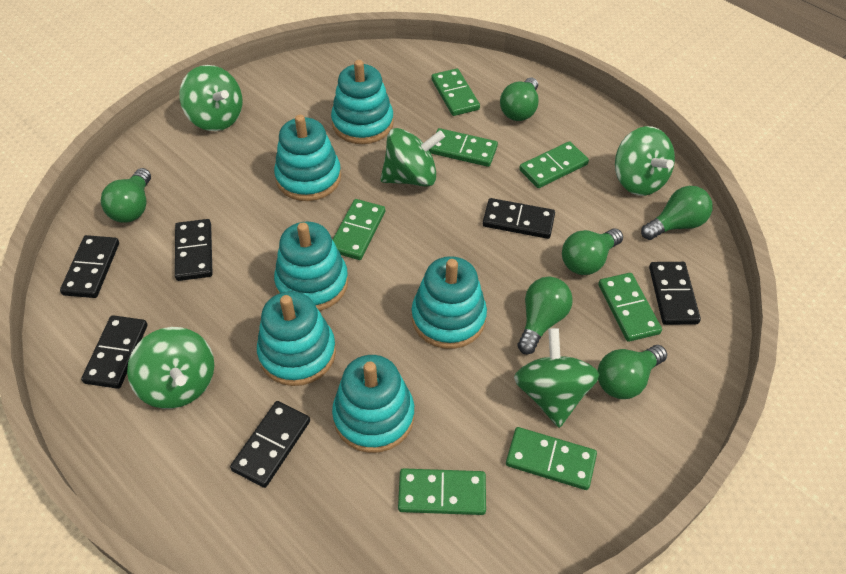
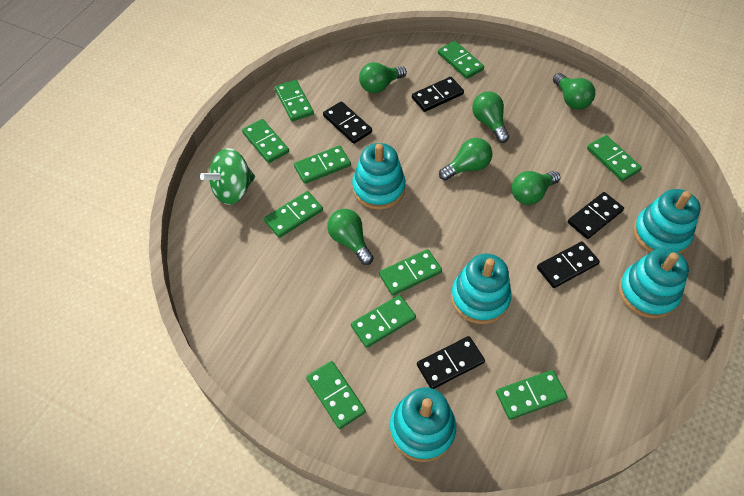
black domino: 6 -> 5
green domino: 7 -> 10
green spinning top: 5 -> 1
turquoise stacking toy: 6 -> 5

